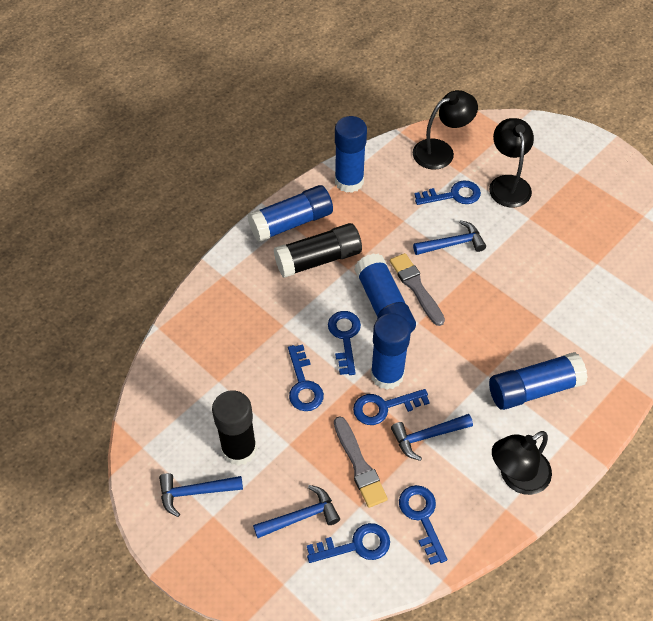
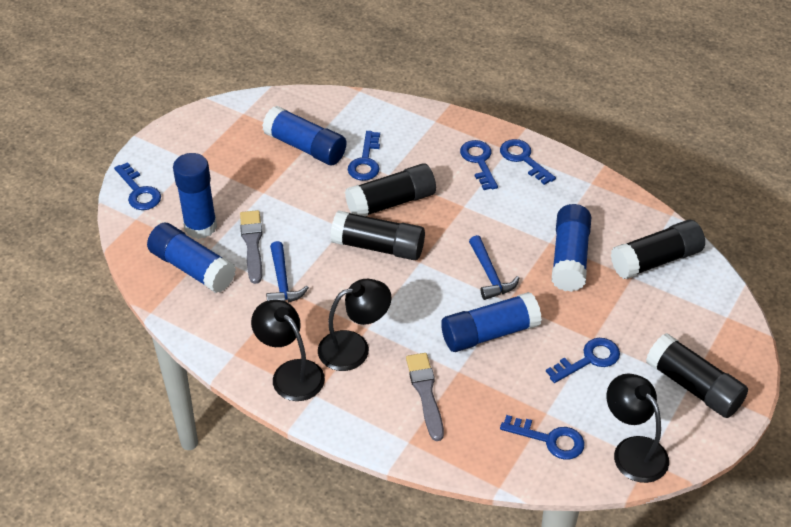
black glue stick: 2 -> 4
blue hammer: 4 -> 2

